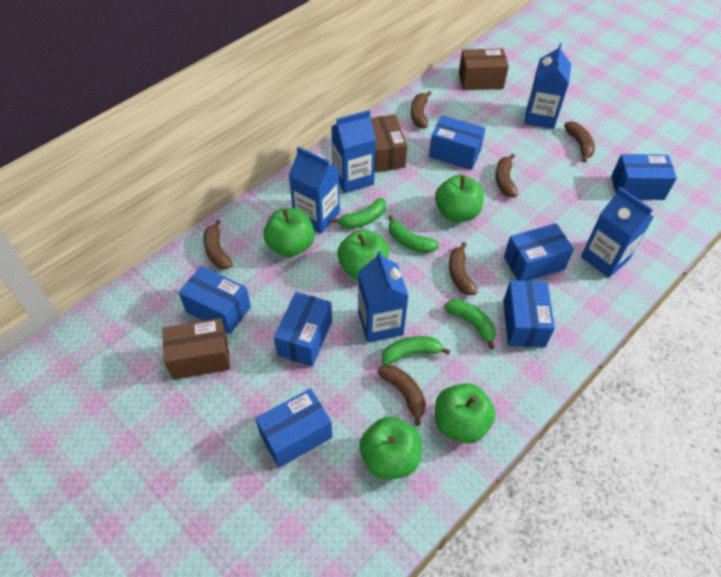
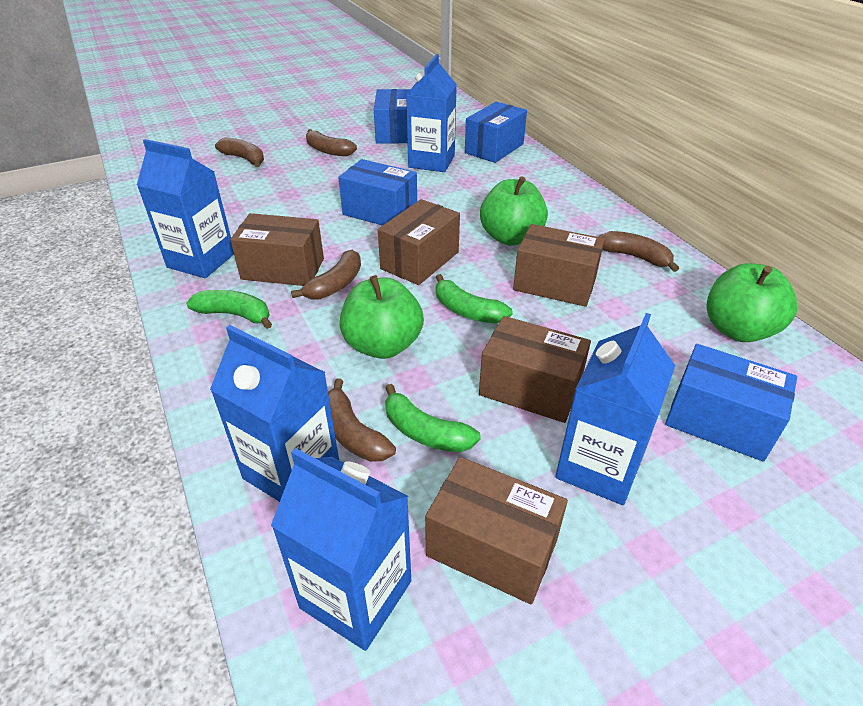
blue box: 7 -> 4
brown banana: 6 -> 5
brown box: 3 -> 5
green apple: 5 -> 3
green banana: 4 -> 3

